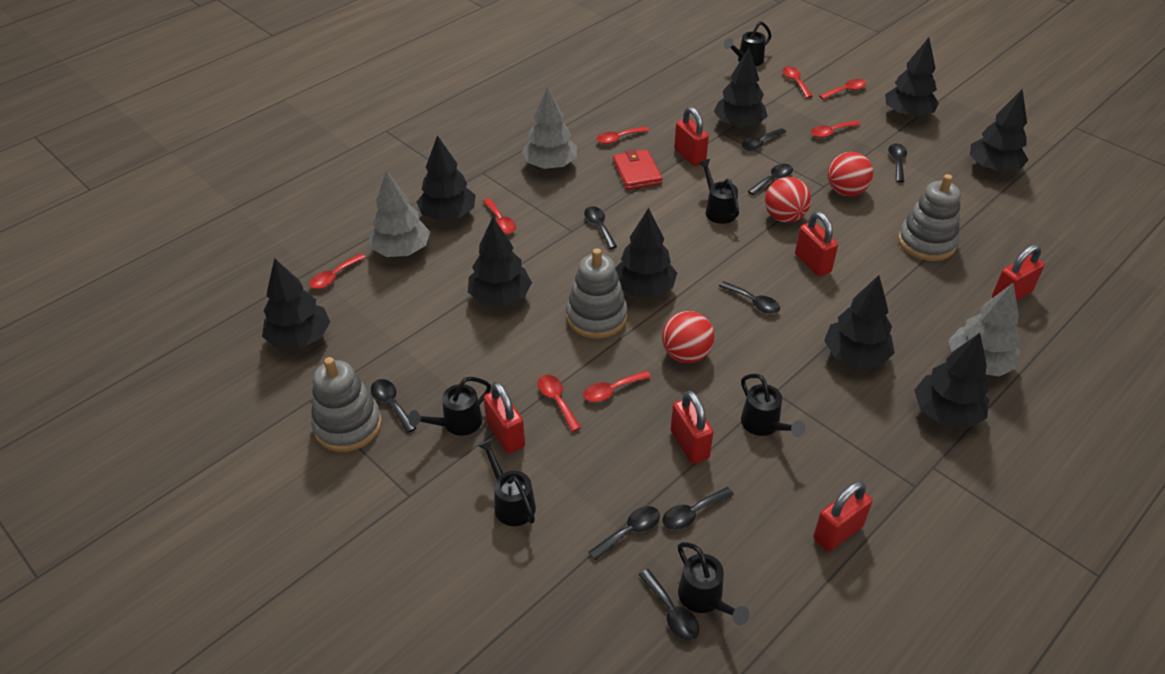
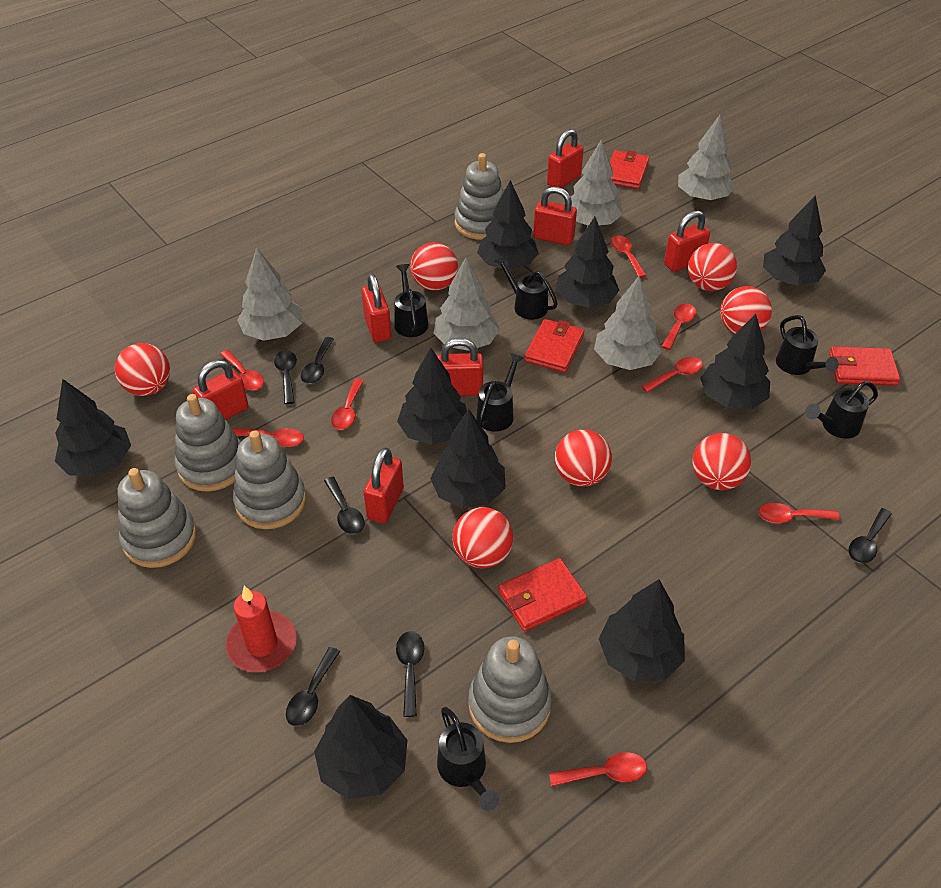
black spoon: 9 -> 6
grey stacking toy: 3 -> 5
grey tree: 3 -> 5
red ball: 3 -> 7
red candle: 0 -> 1
red padlock: 6 -> 7
red wallet: 1 -> 4

